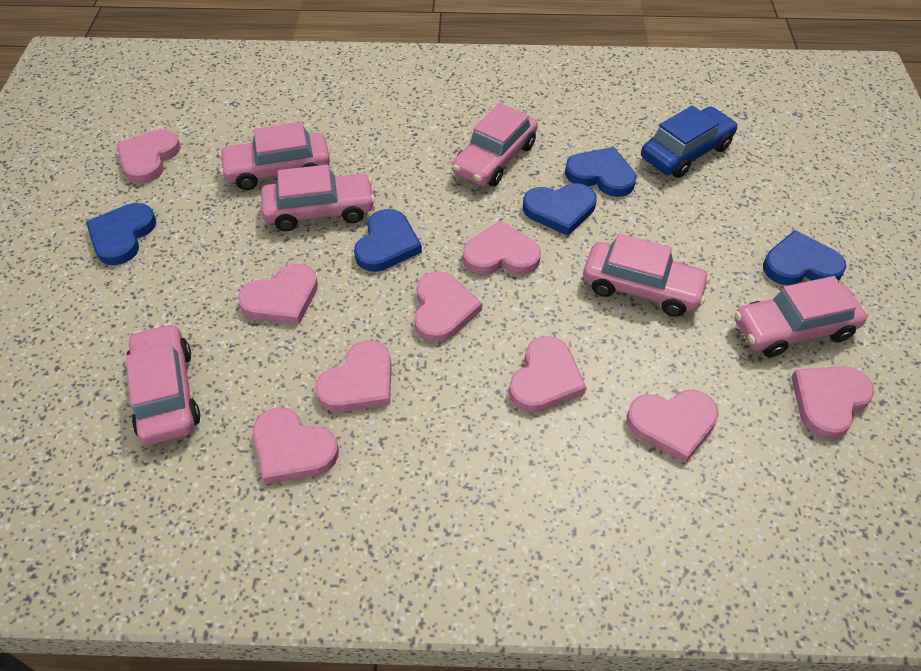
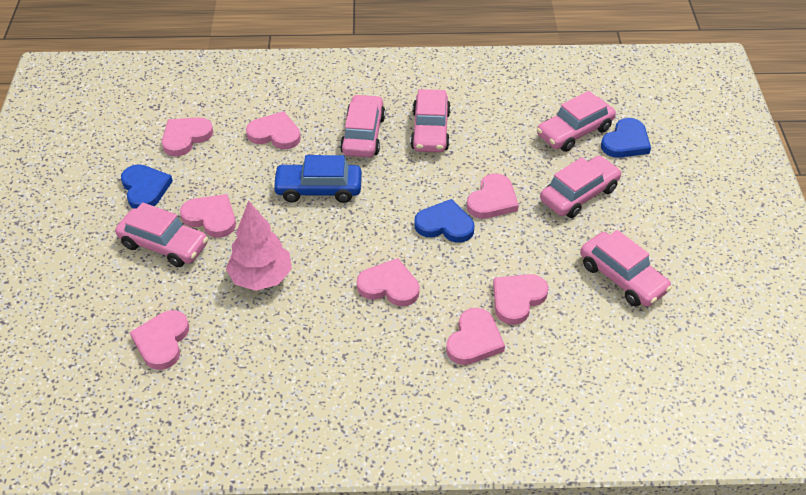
blue heart: 5 -> 3
pink heart: 9 -> 8
pink tree: 0 -> 1

